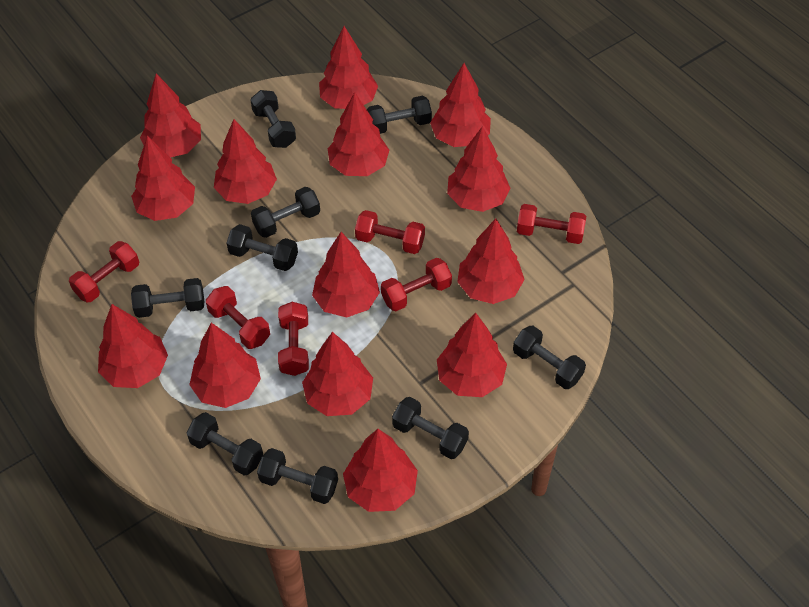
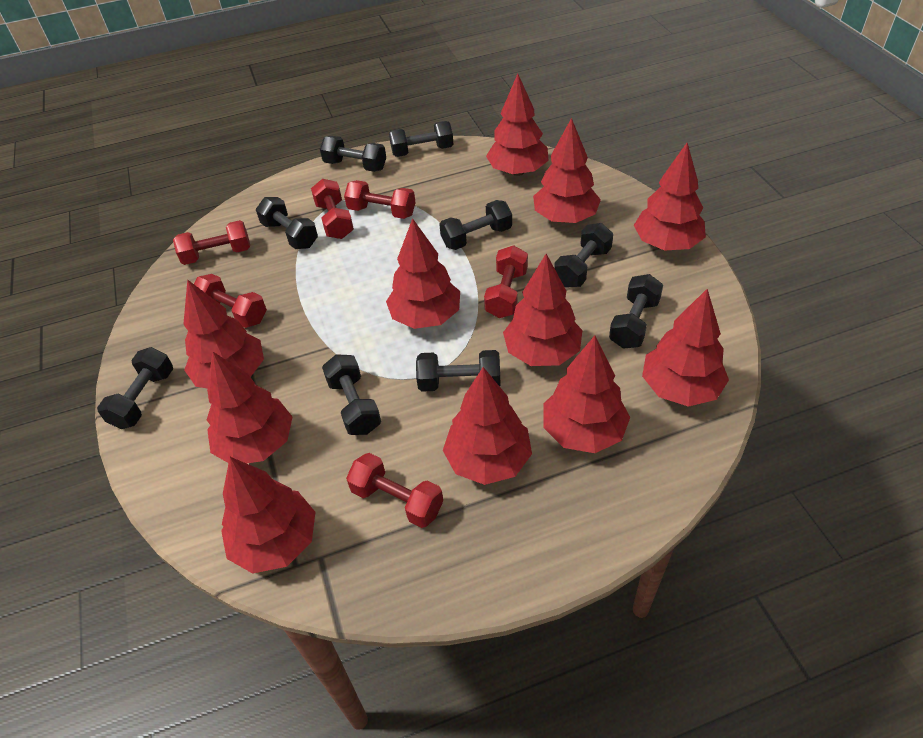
red tree: 14 -> 11

